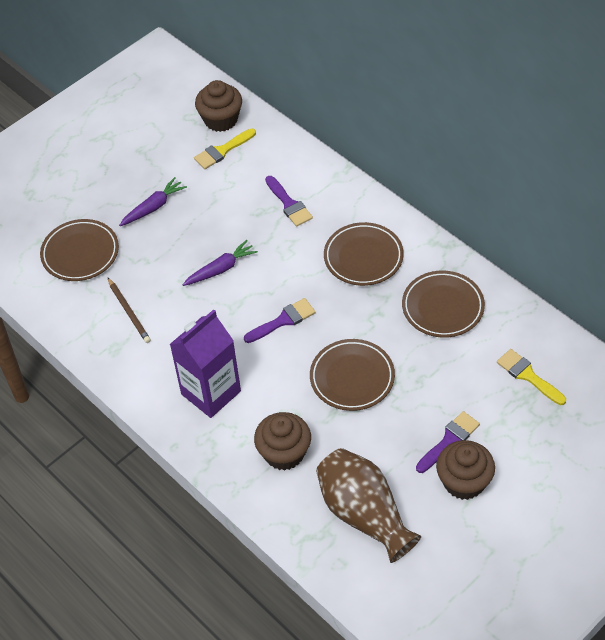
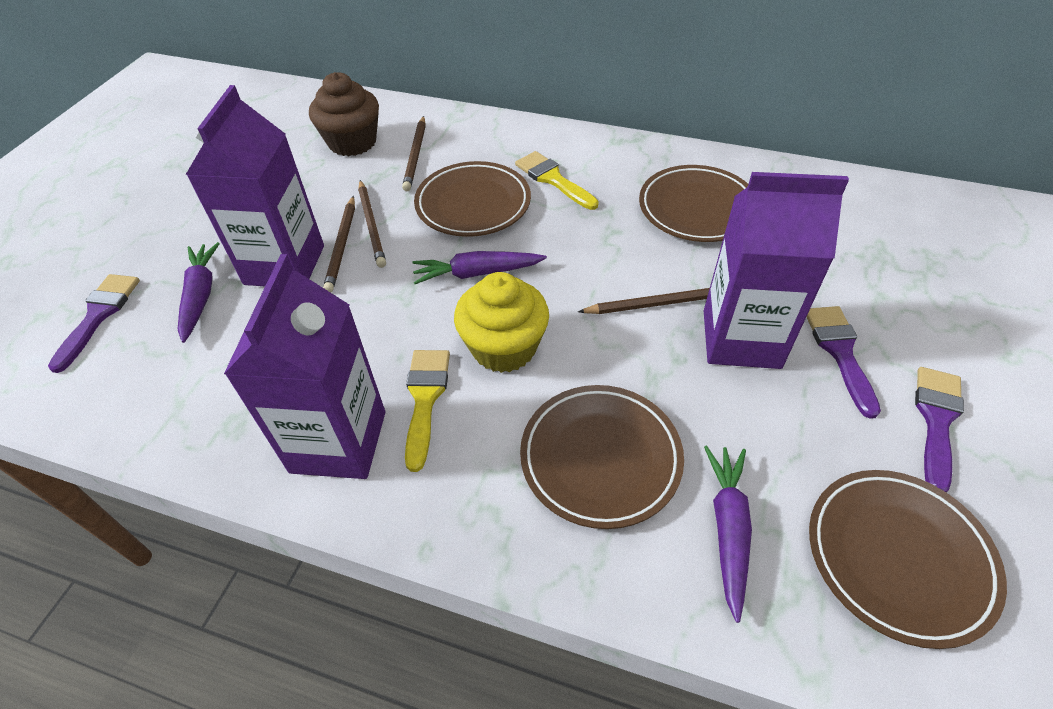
brown cupcake: 3 -> 1
brown pencil: 1 -> 4
brown vase: 1 -> 0
purple carrot: 2 -> 3
purple carton: 1 -> 3
yellow cupcake: 0 -> 1

